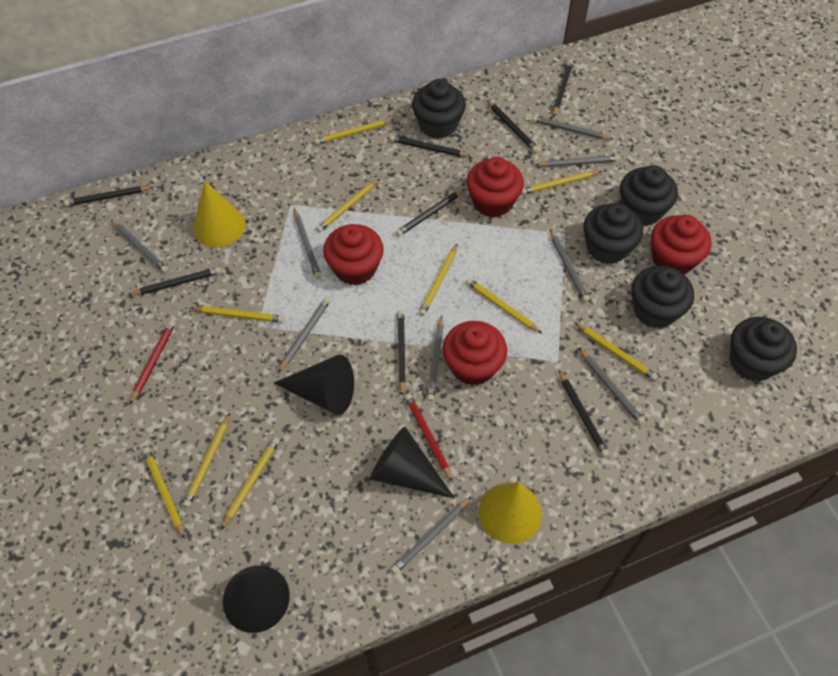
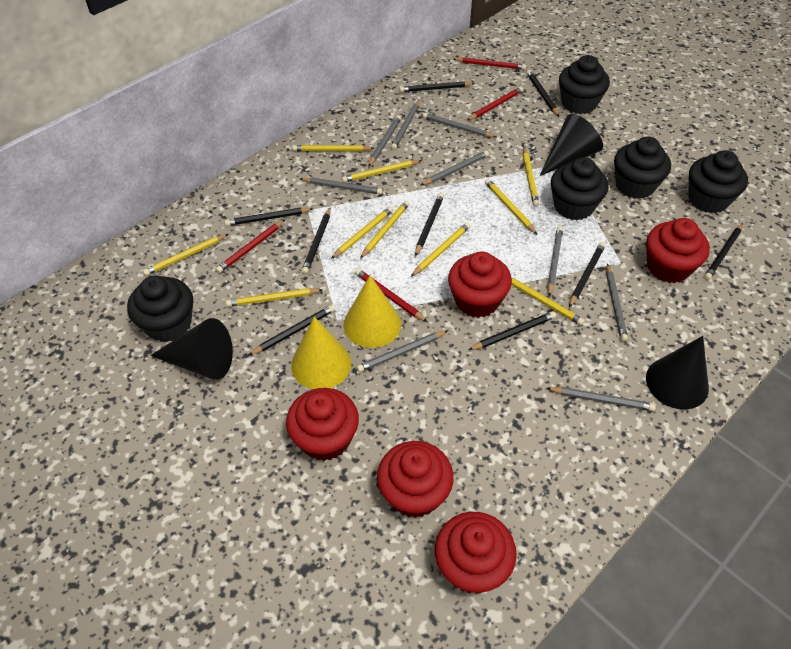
black pencil: 8 -> 9
red cupcake: 4 -> 5
red pencil: 2 -> 4

